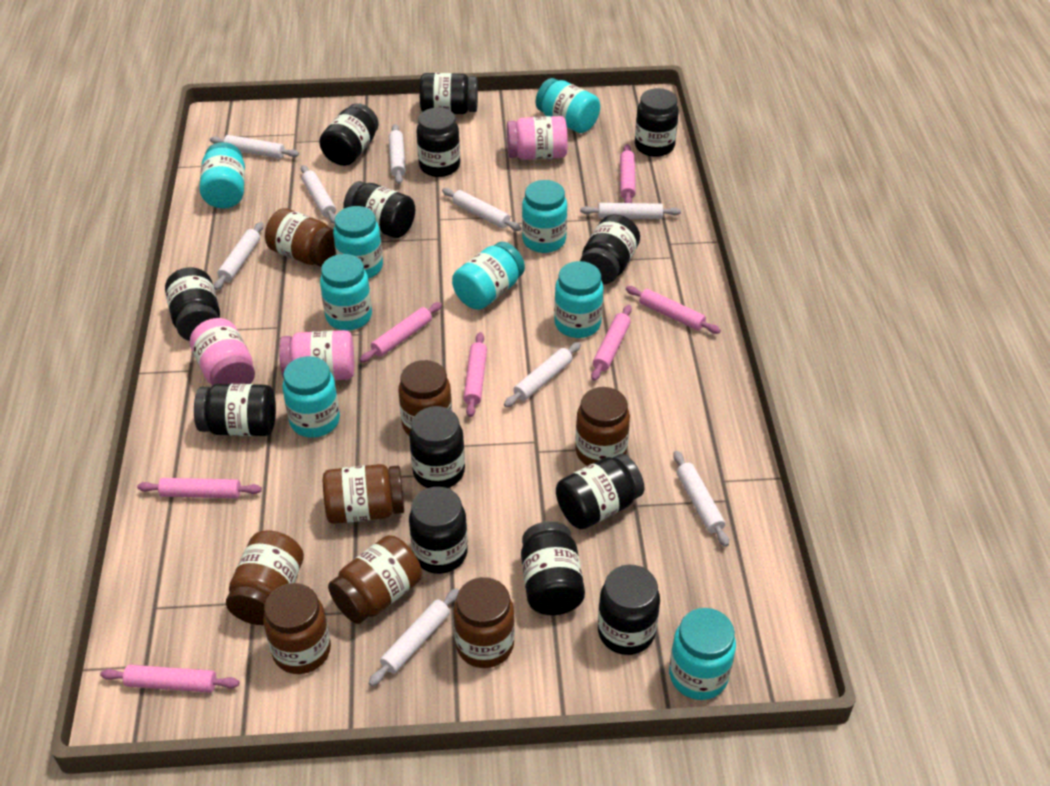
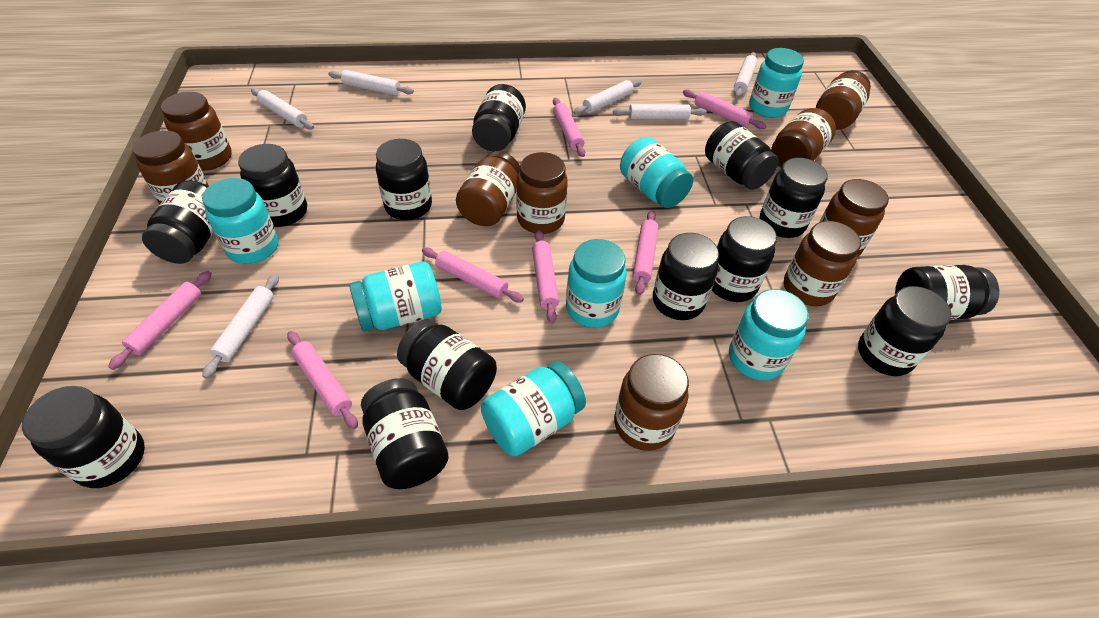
brown jar: 8 -> 9
pink jar: 3 -> 0
turquoise jar: 9 -> 7
white rolling pin: 9 -> 6

